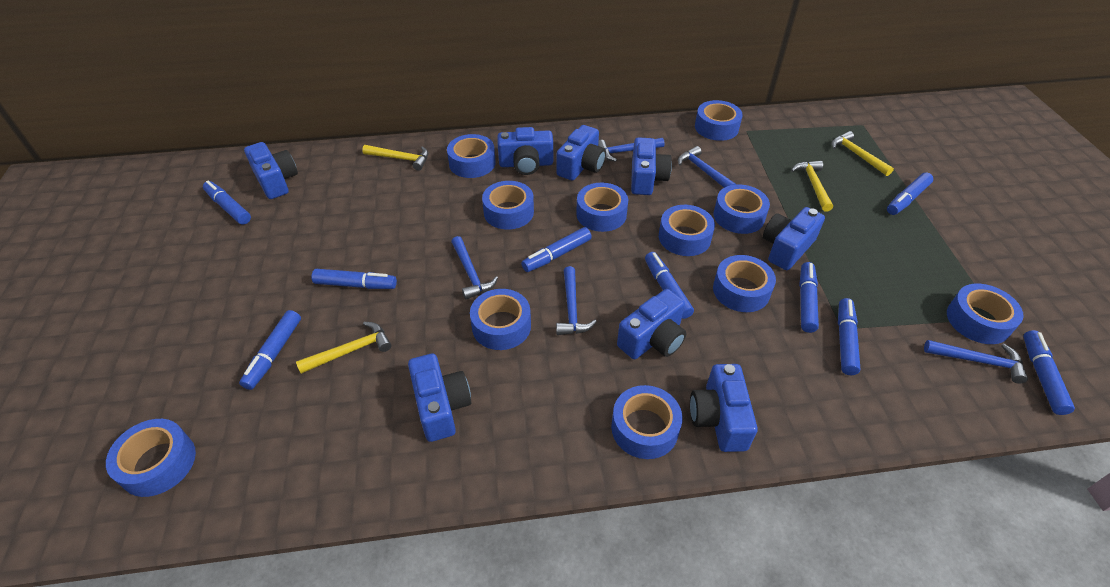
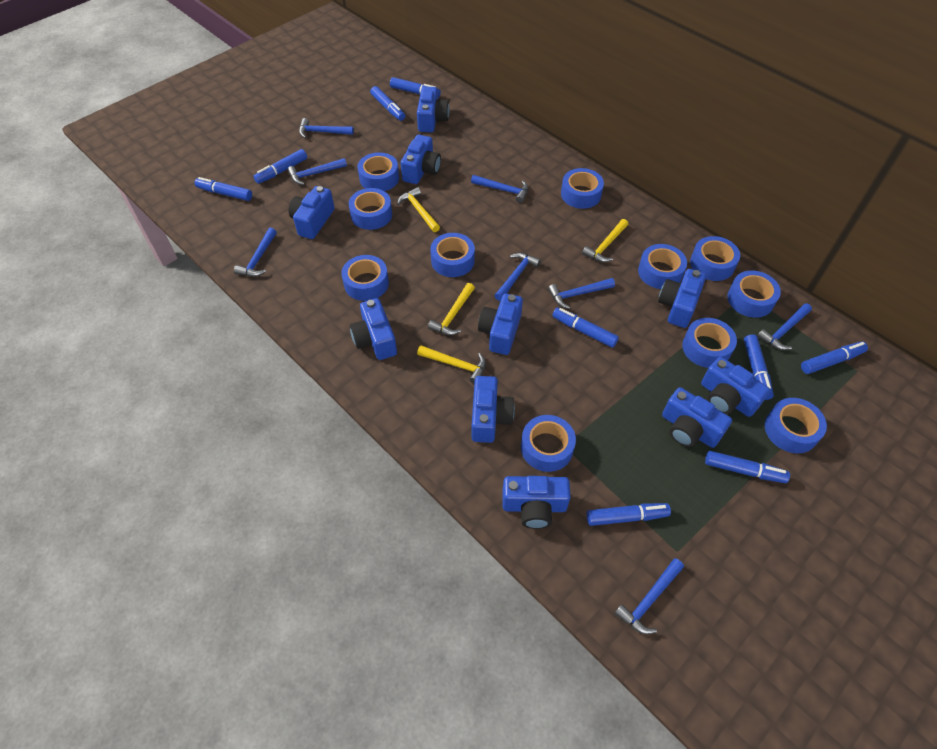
blue camera: 8 -> 10
blue hammer: 5 -> 8

